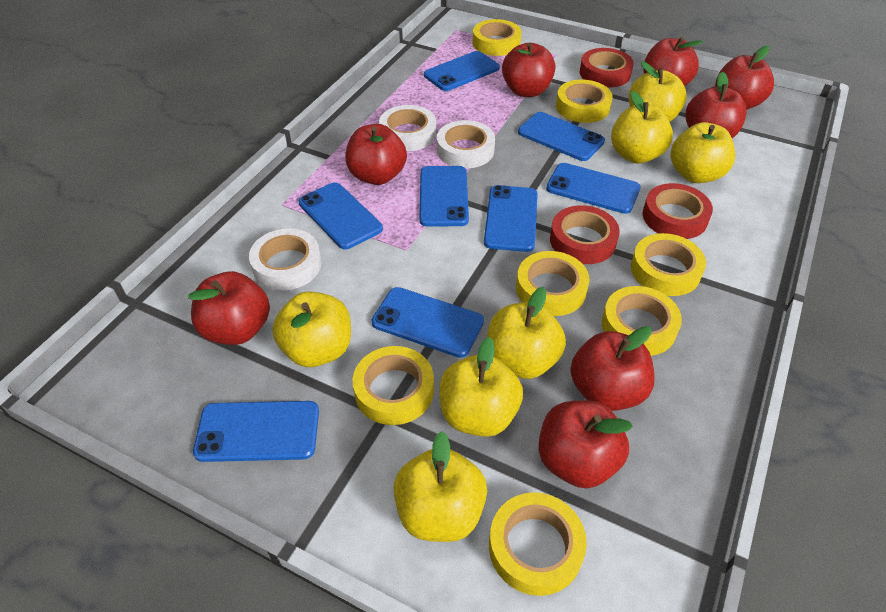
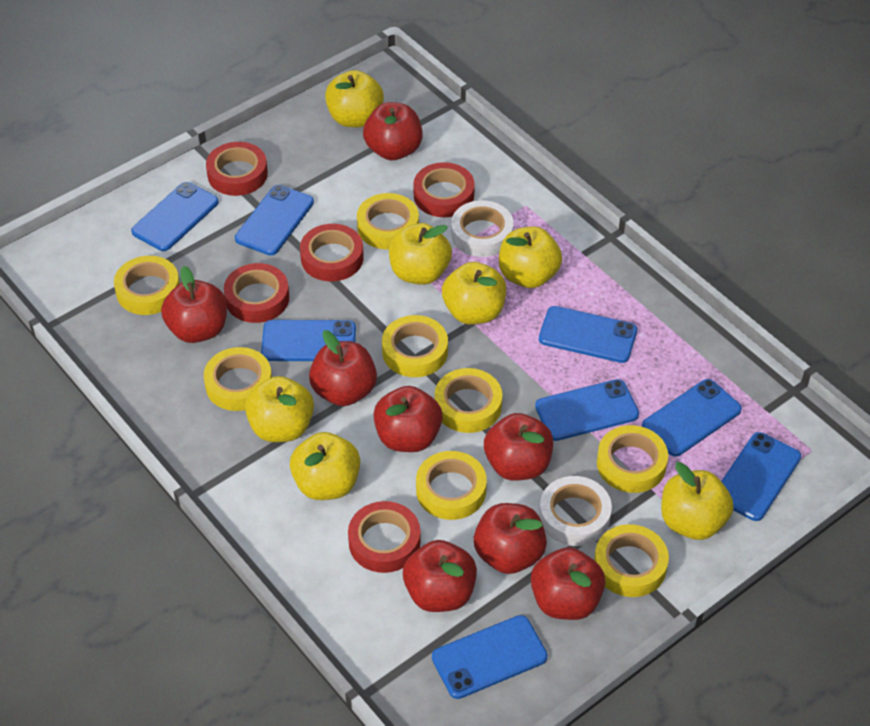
red tape: 3 -> 5
white tape: 3 -> 2
yellow tape: 7 -> 8

